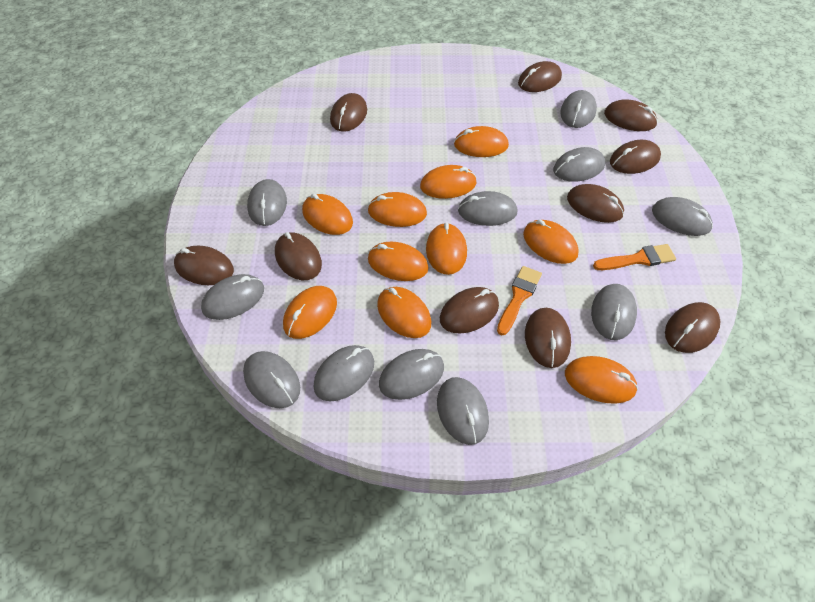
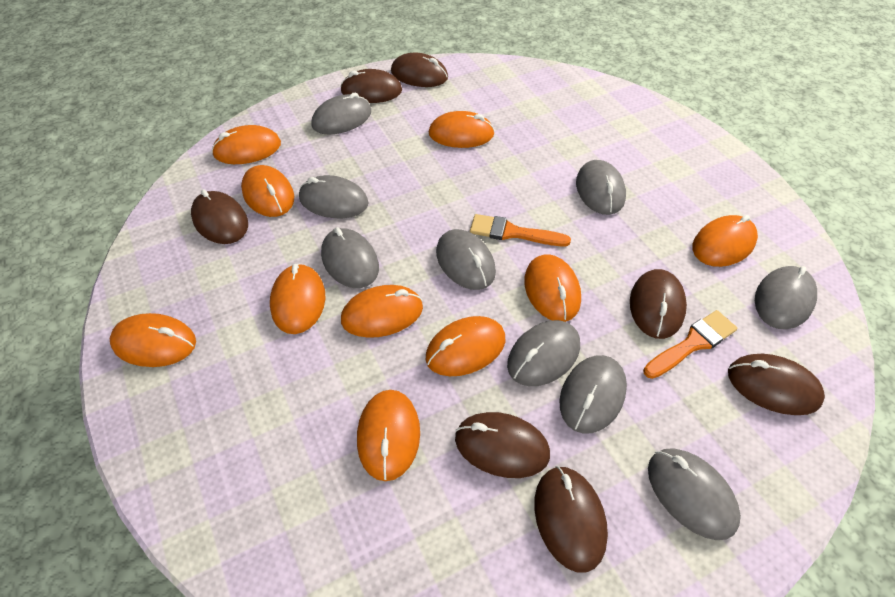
brown mouse: 10 -> 7
grey mouse: 11 -> 9

